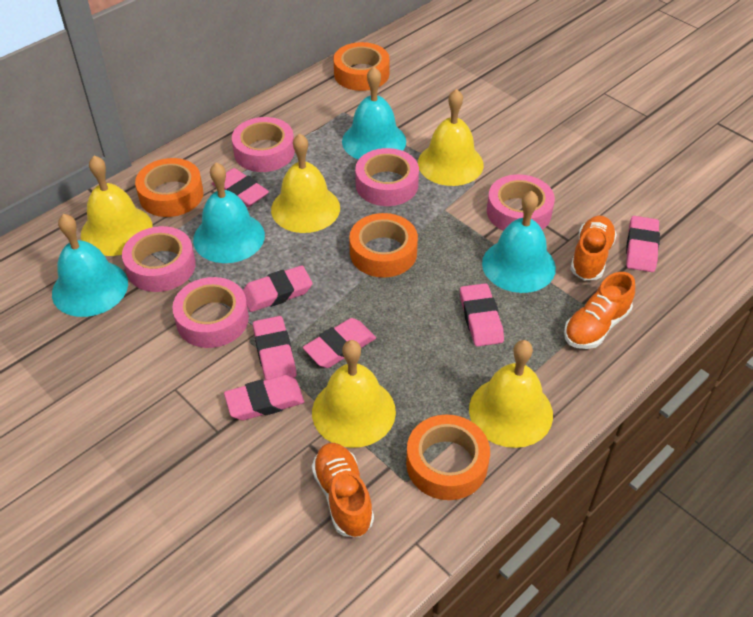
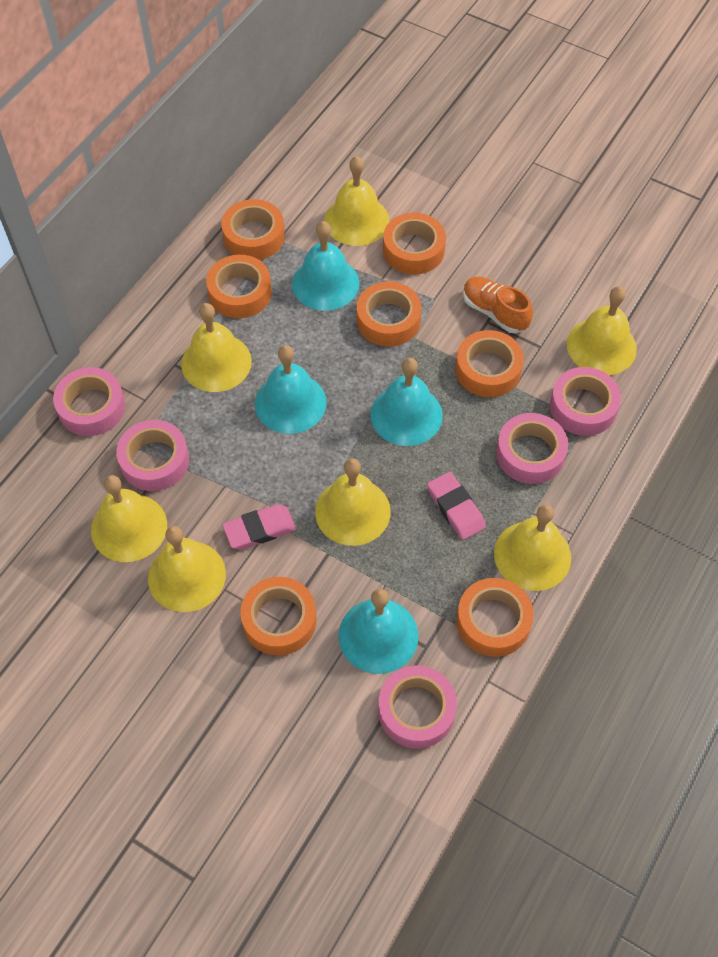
orange shoe: 3 -> 1
orange tape: 4 -> 7
pink eraser: 7 -> 2
yellow bell: 5 -> 7

